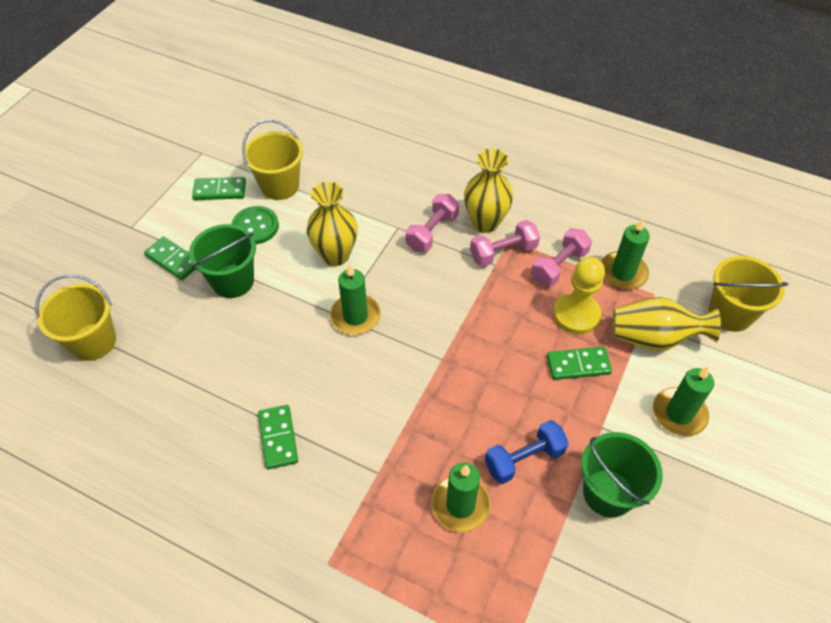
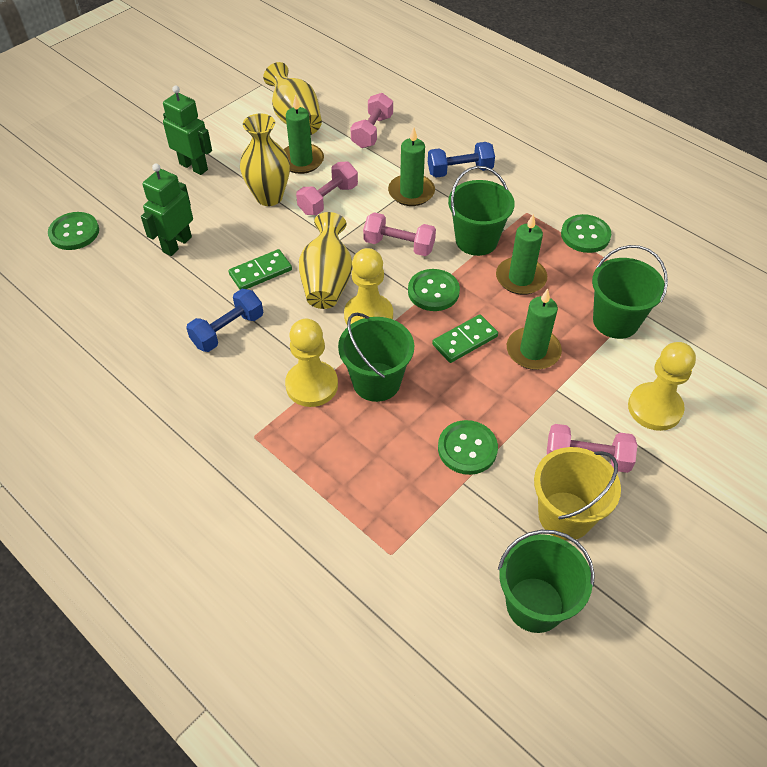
blue dumbbell: 1 -> 2
green bucket: 2 -> 4
green button: 1 -> 4
green domino: 4 -> 2
green robot: 0 -> 2
pink dumbbell: 3 -> 4
yellow bucket: 3 -> 1
yellow pawn: 1 -> 3

